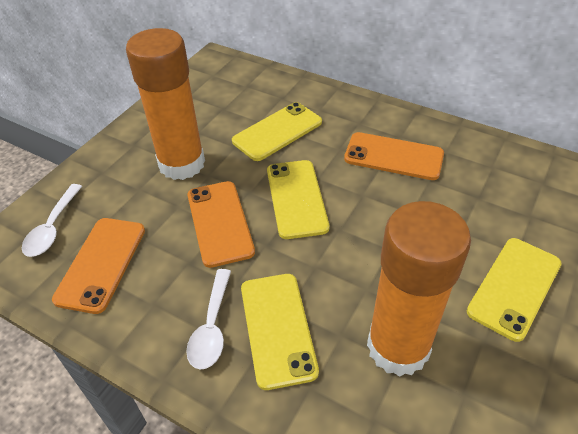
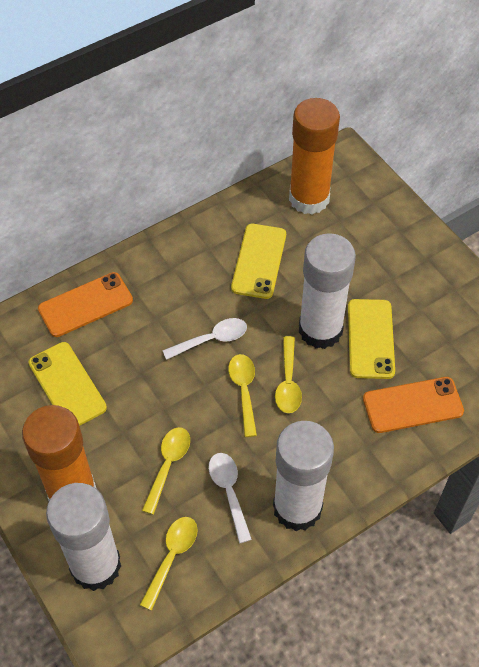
orange phone: 3 -> 2
white glue stick: 0 -> 3
yellow phone: 4 -> 3
yellow spoon: 0 -> 4

